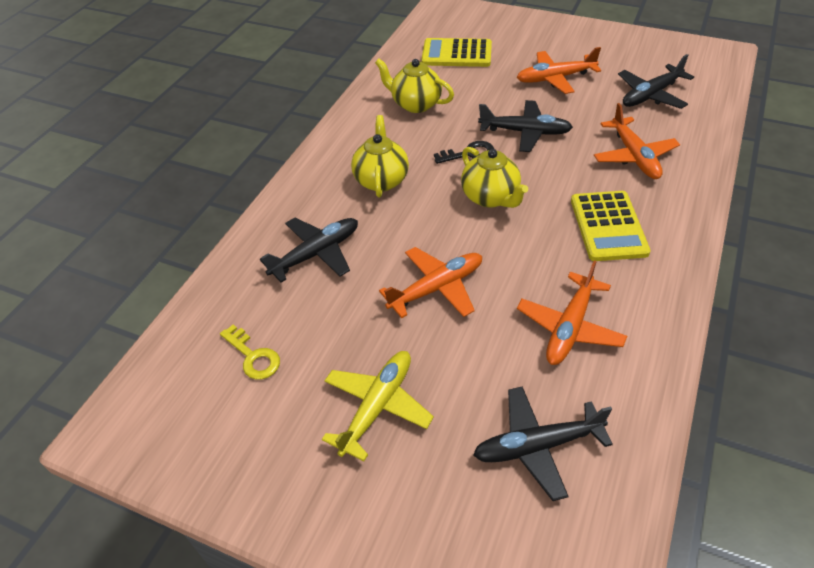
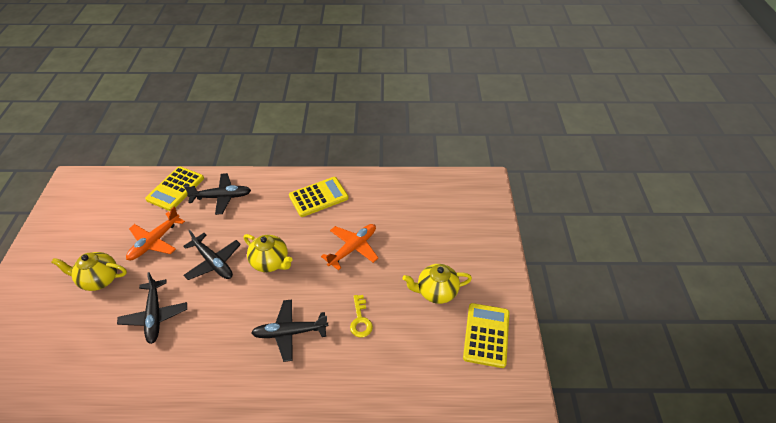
black key: 1 -> 0
orange plane: 4 -> 2
yellow calculator: 2 -> 3
yellow plane: 1 -> 0

